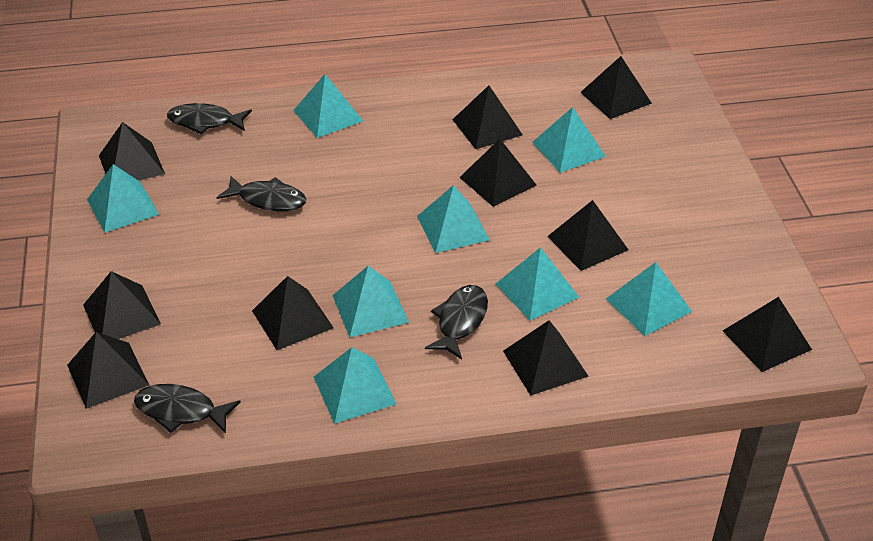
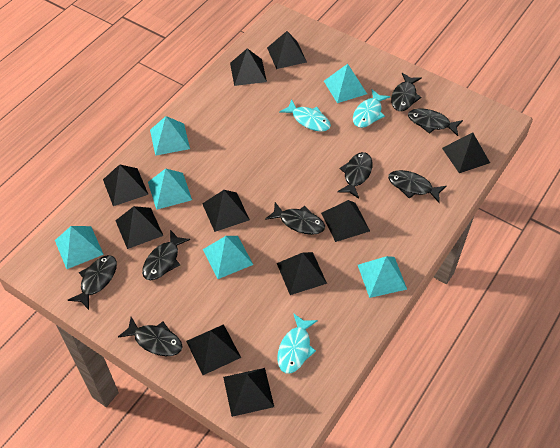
black fish: 4 -> 8
turquoise fish: 0 -> 3
turquoise pyramid: 8 -> 6

